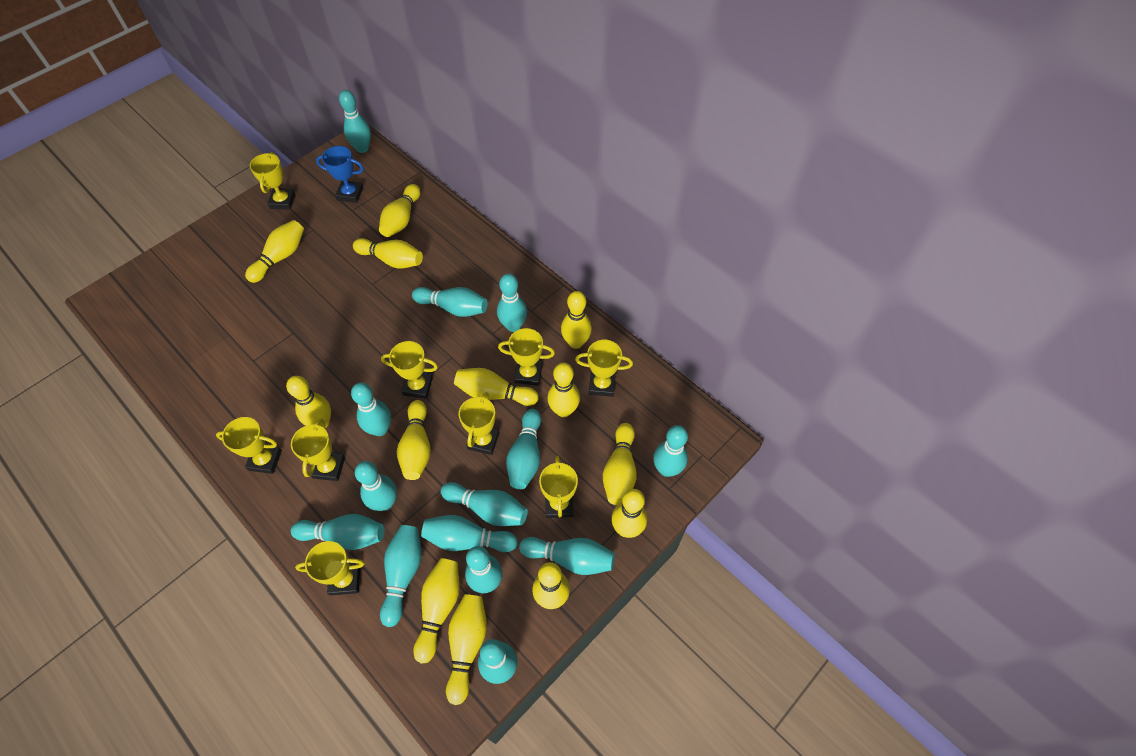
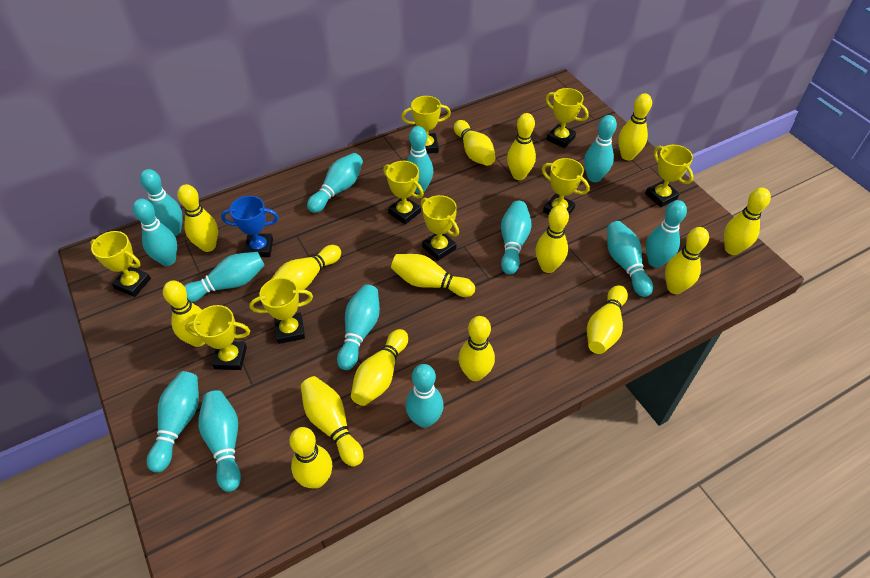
turquoise bowling pin: 14 -> 13
yellow bowling pin: 13 -> 15

